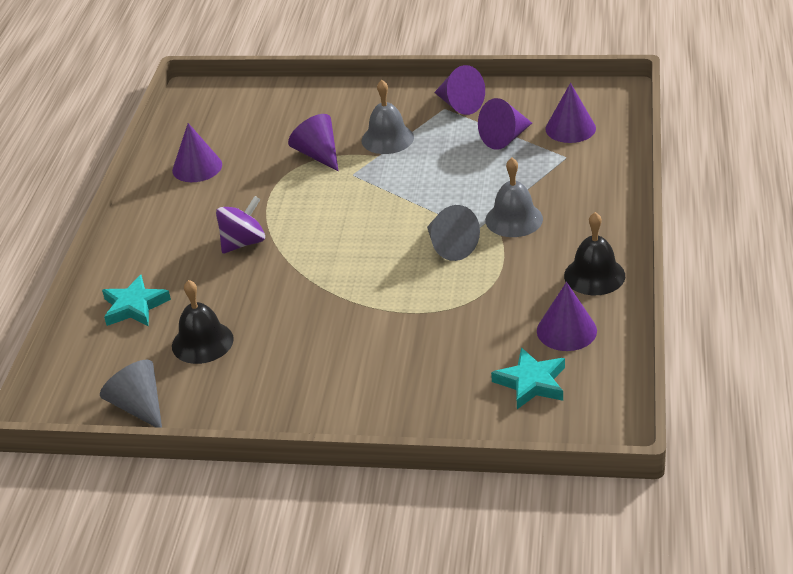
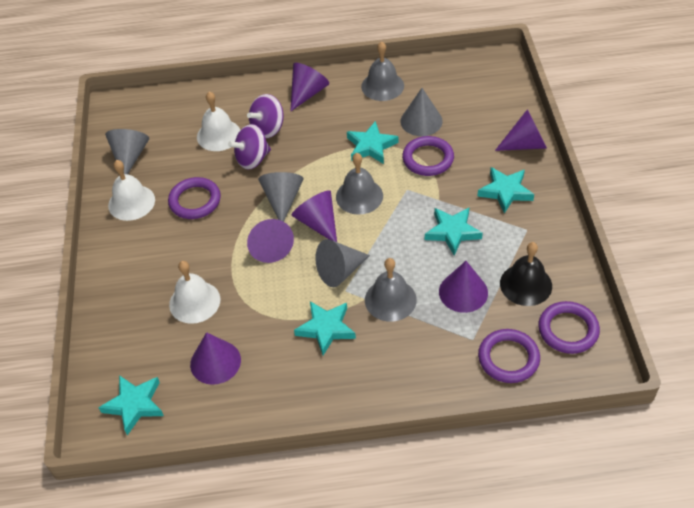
black bell: 2 -> 1
grey bell: 2 -> 3
grey cone: 2 -> 4
purple ring: 0 -> 4
purple spinning top: 1 -> 2
turquoise star: 2 -> 5
white bell: 0 -> 3

